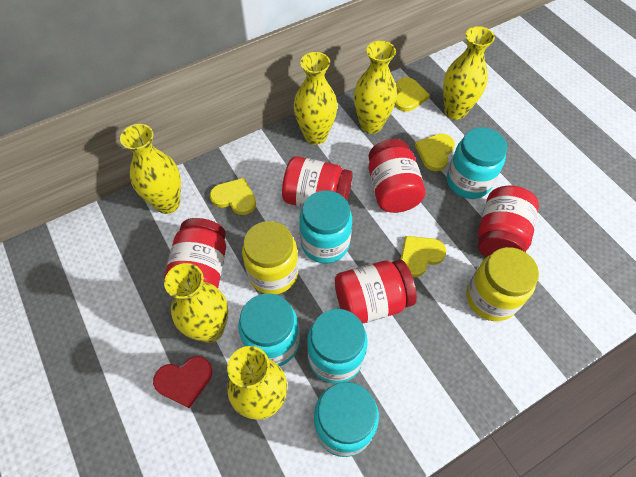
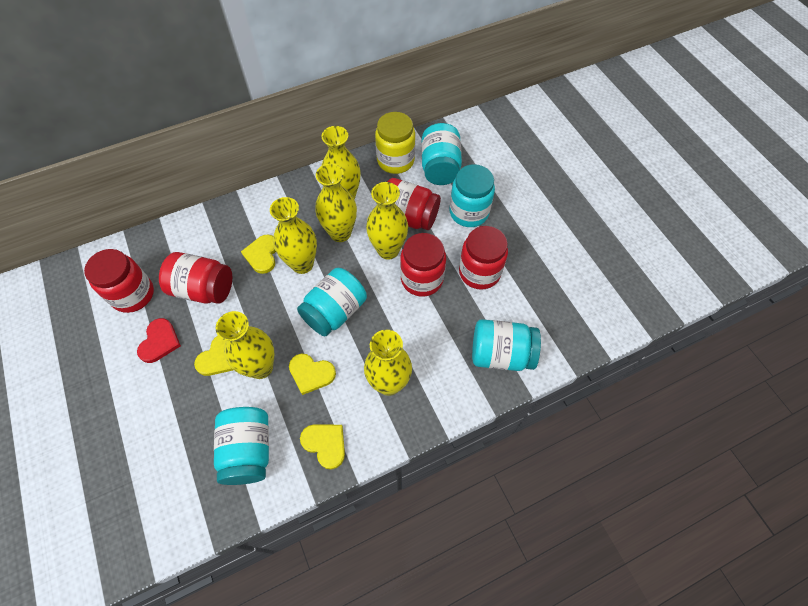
yellow jar: 2 -> 1

